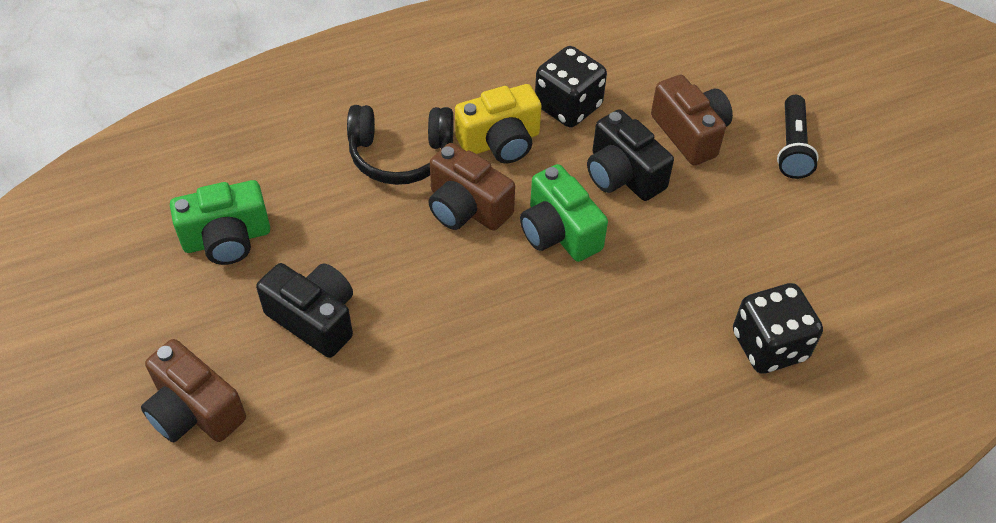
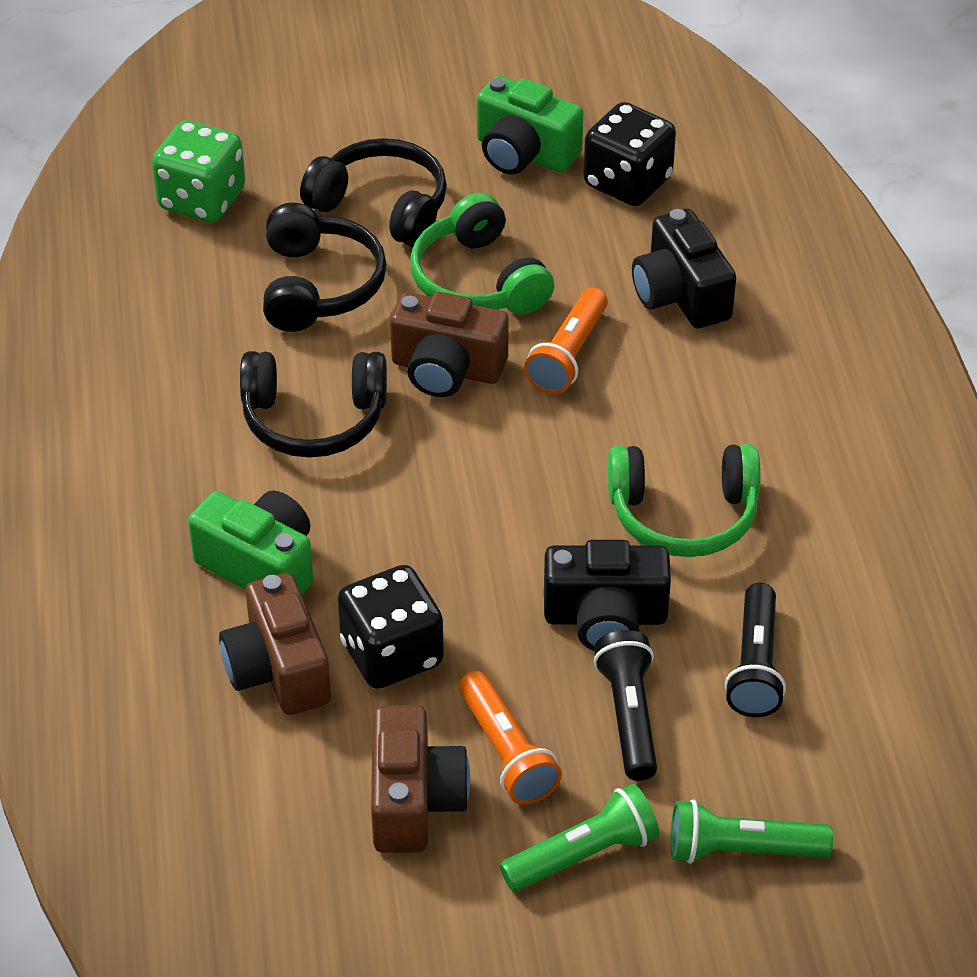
black flashlight: 1 -> 2
black headphones: 1 -> 3
green dice: 0 -> 1
green flashlight: 0 -> 2
green headphones: 0 -> 2
orange flashlight: 0 -> 2
yellow camera: 1 -> 0

